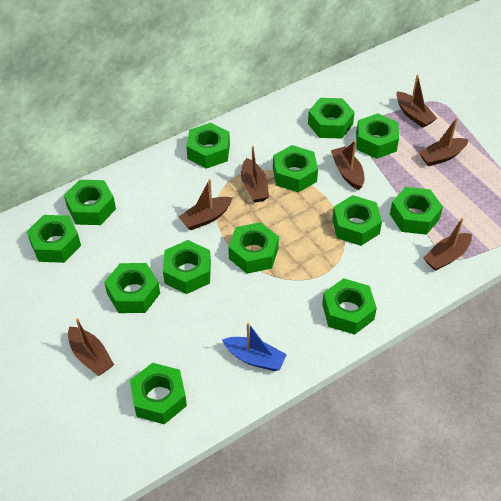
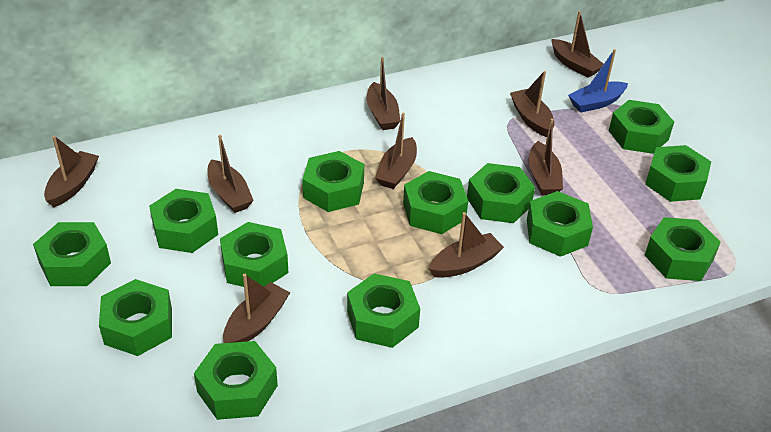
brown boat: 7 -> 9

